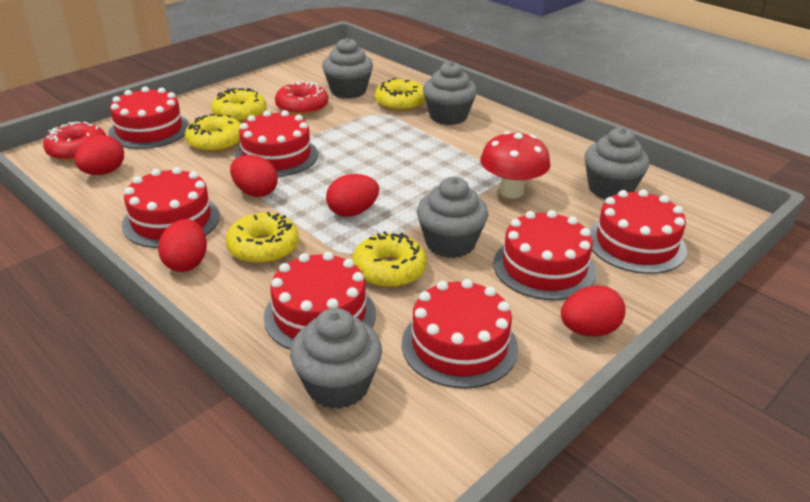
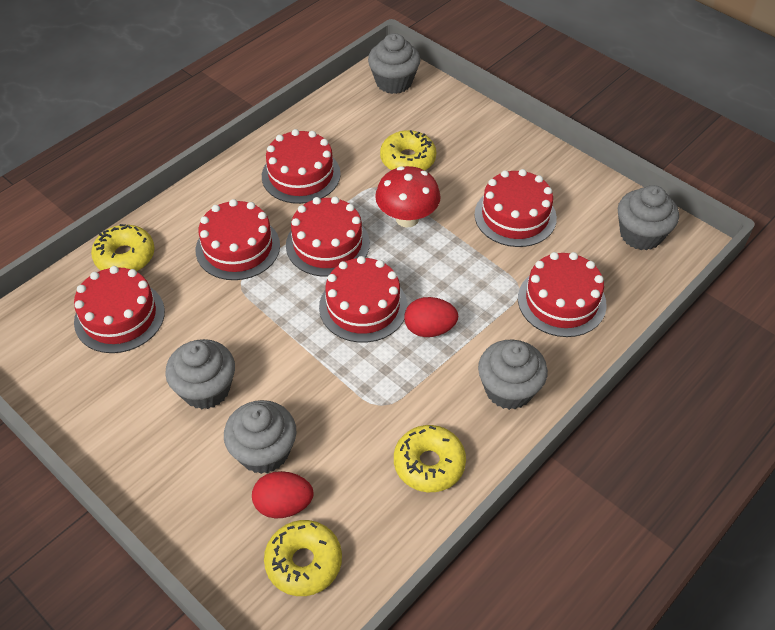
red donut: 2 -> 0
red egg: 5 -> 2
yellow donut: 5 -> 4

